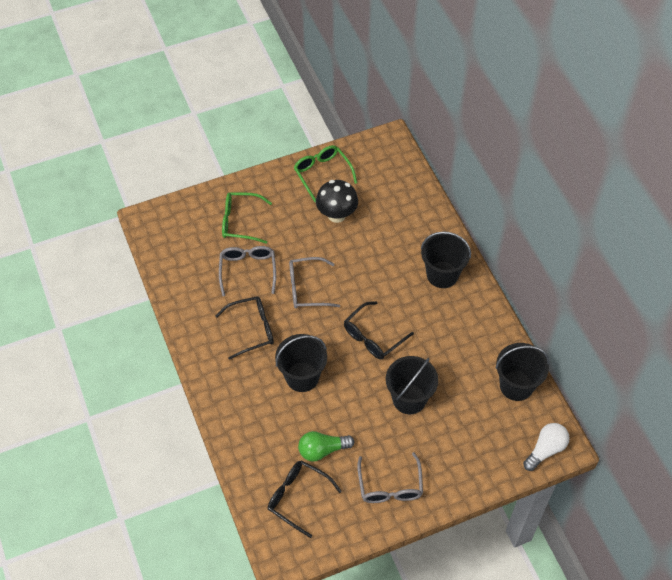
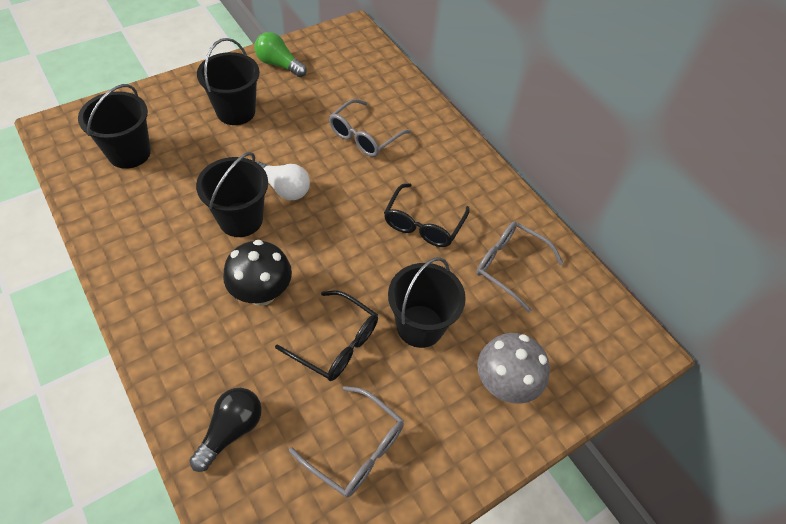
black glasses: 3 -> 2
black light bulb: 0 -> 1
green glasses: 2 -> 0
grey mushroom: 0 -> 1

